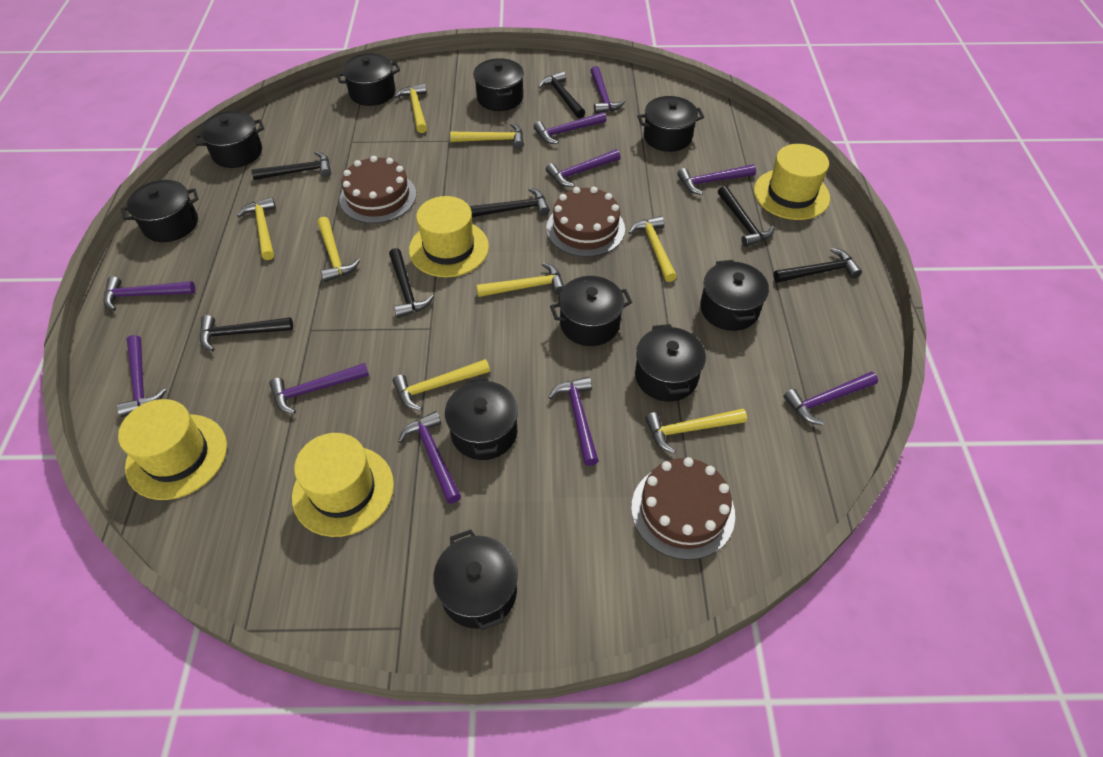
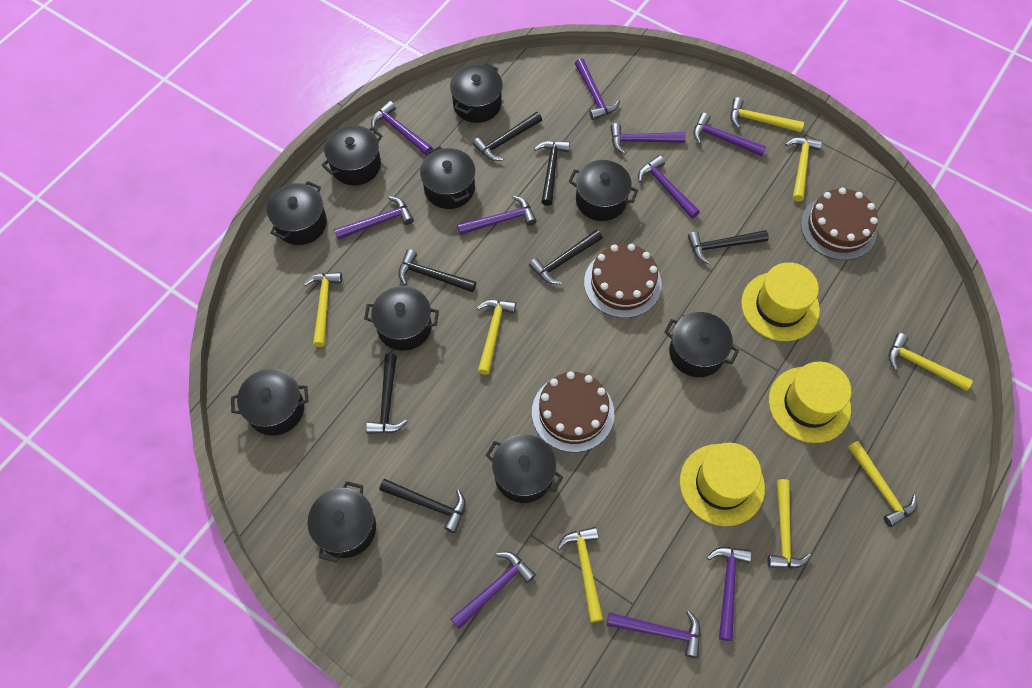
yellow hat: 4 -> 3

